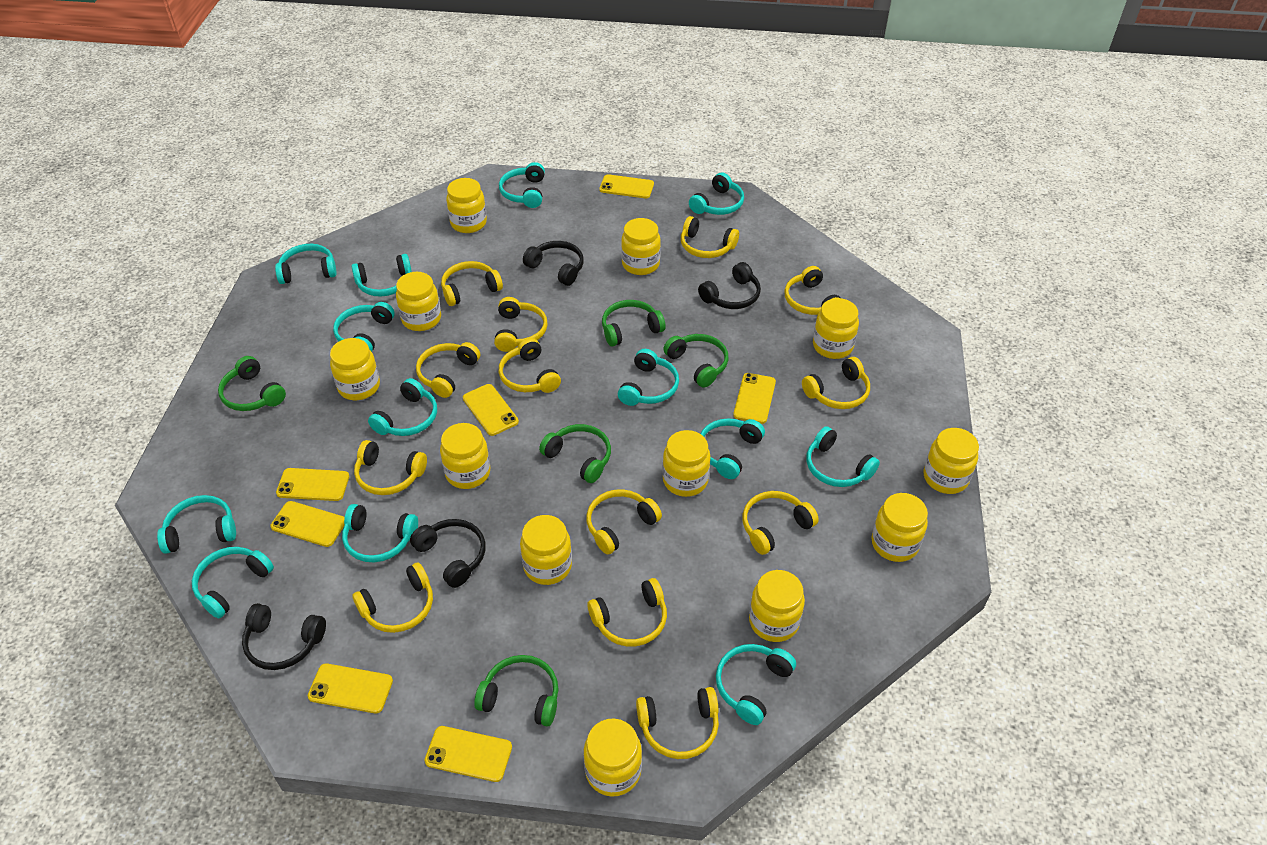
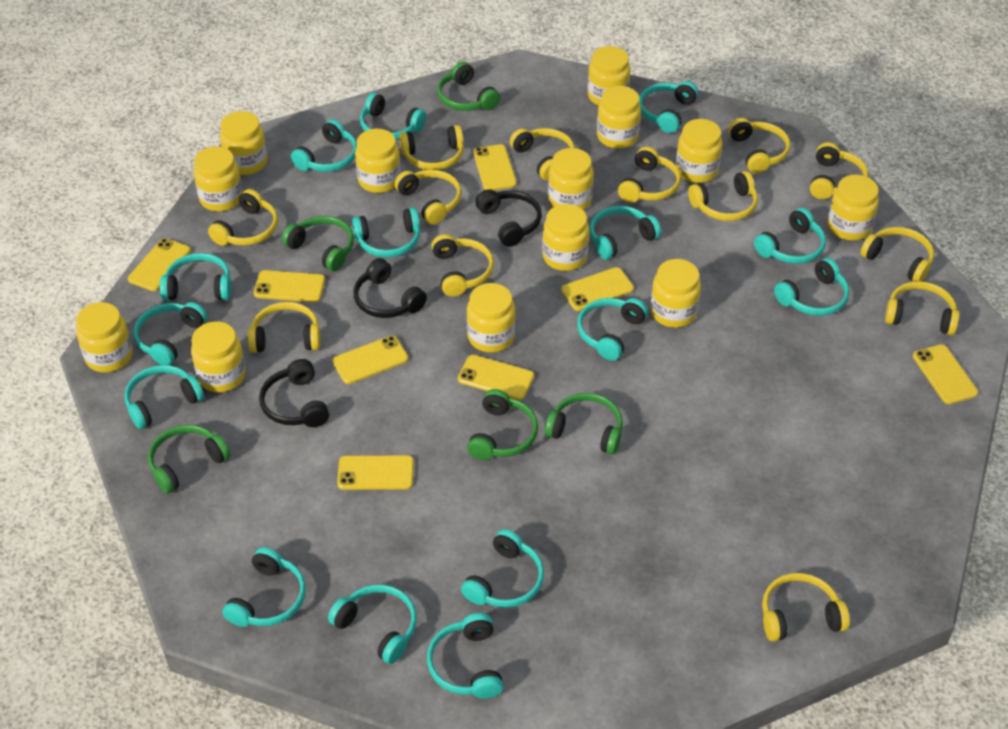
black headphones: 4 -> 3
turquoise headphones: 13 -> 15
yellow jar: 12 -> 13
yellow phone: 7 -> 8

